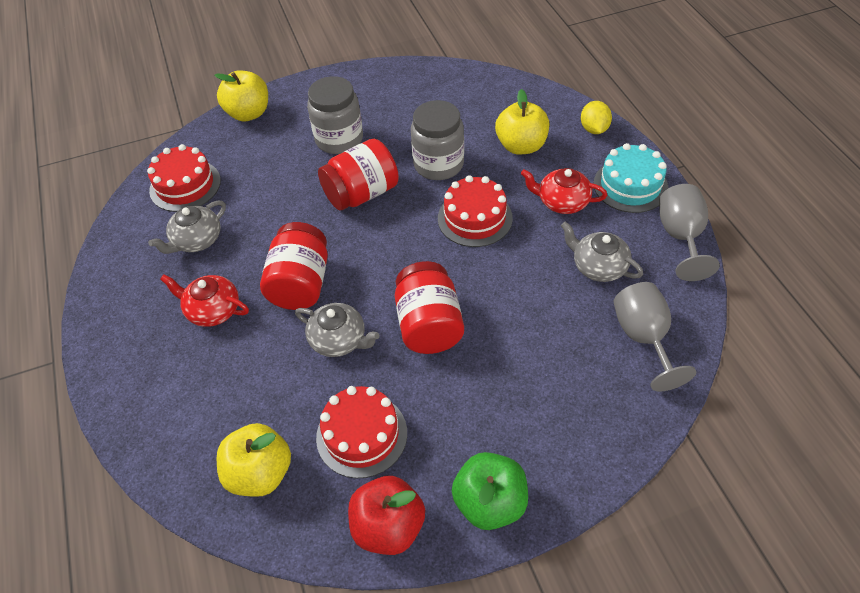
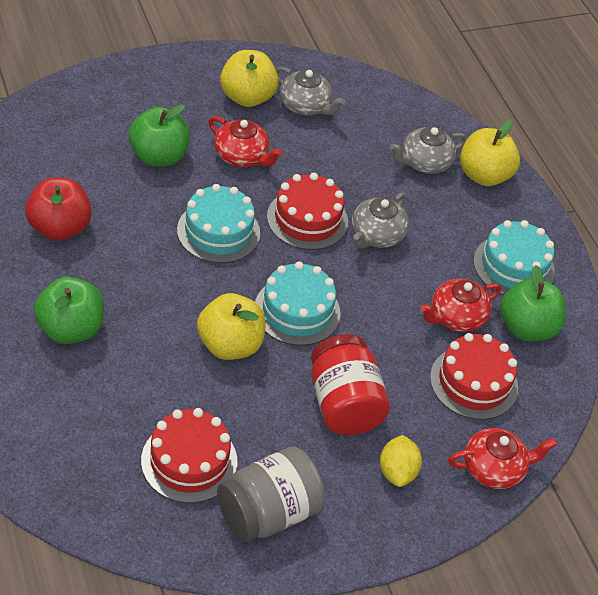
green apple: 1 -> 3
grey goblet: 2 -> 0
grey jar: 2 -> 1
red jar: 3 -> 1
red teapot: 2 -> 3
turquoise cake: 1 -> 3

